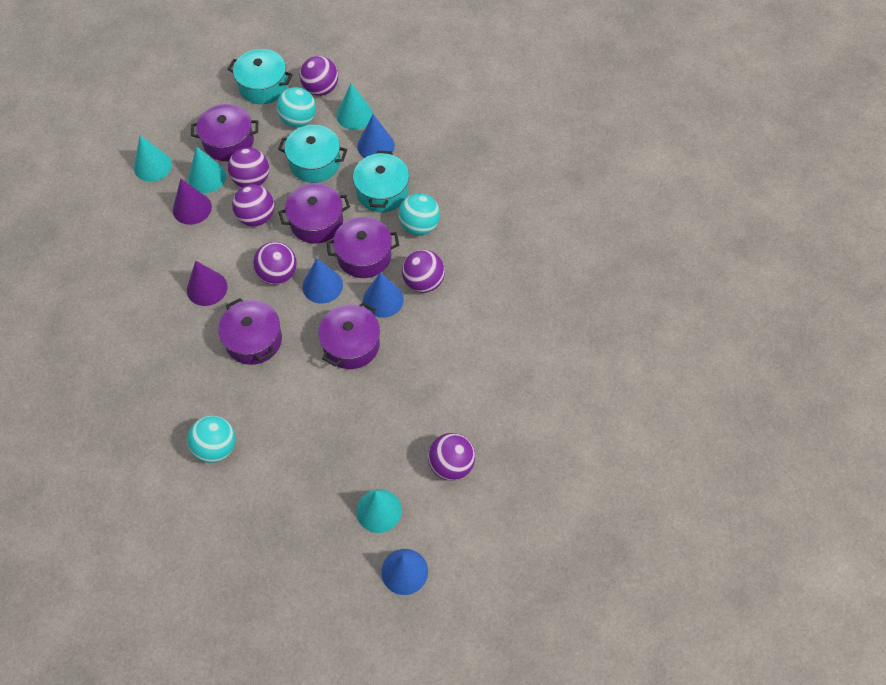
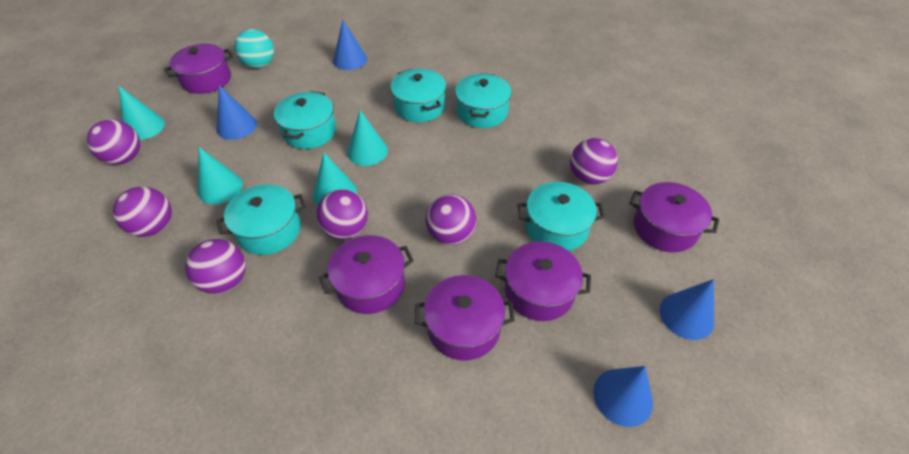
purple cone: 2 -> 0
turquoise ball: 3 -> 1
turquoise pot: 3 -> 5

